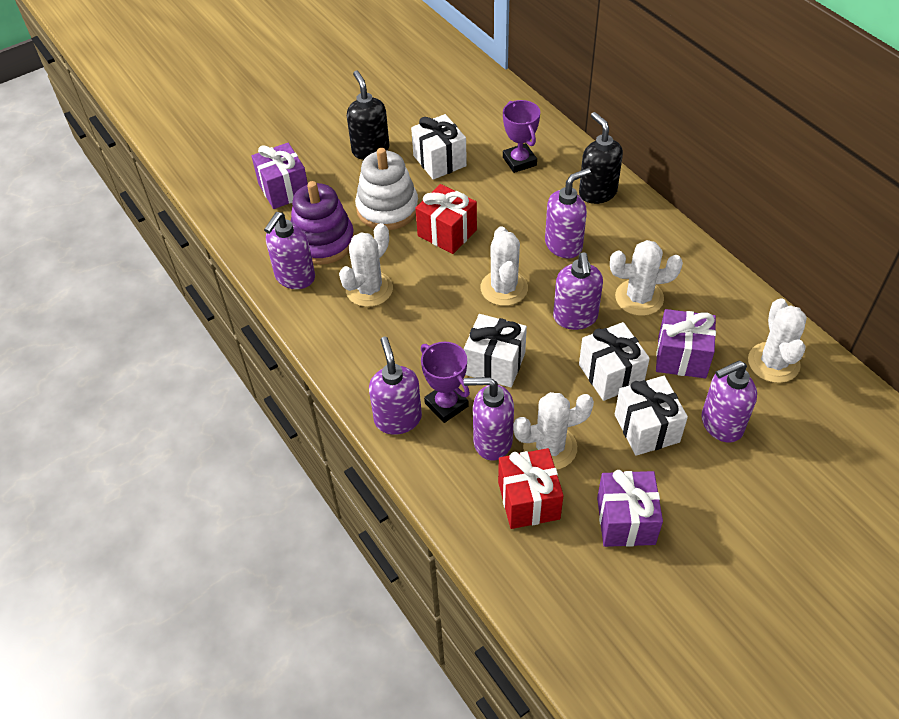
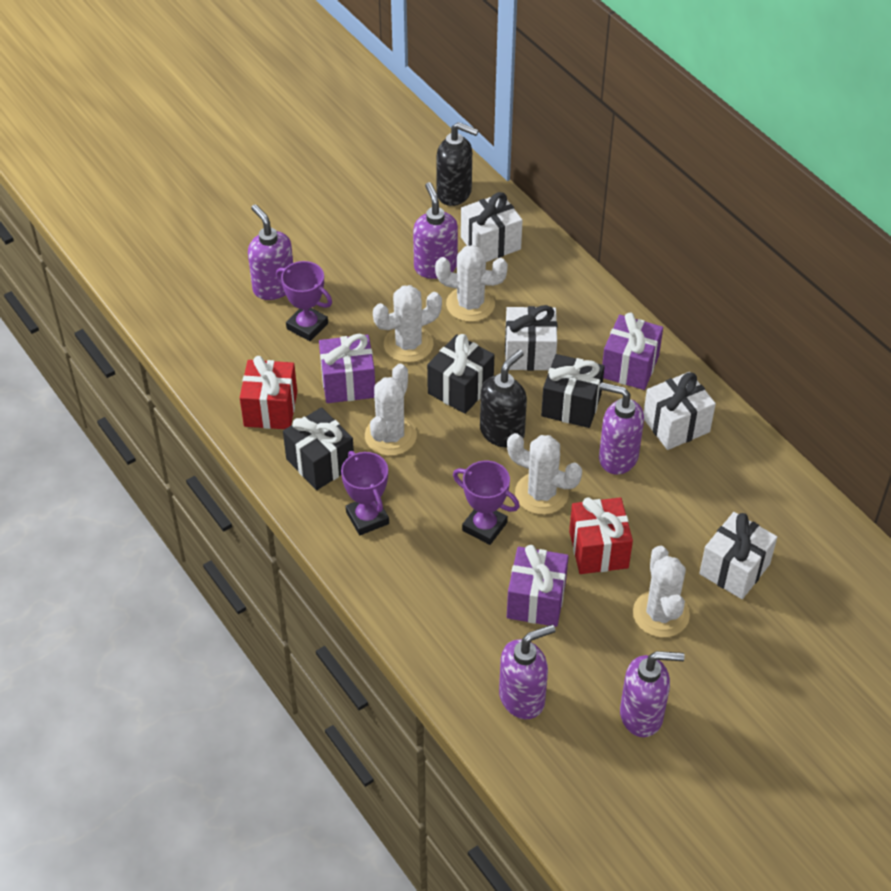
black gift: 0 -> 3
purple soap dispenser: 6 -> 5
purple stacking toy: 1 -> 0
purple trophy: 2 -> 3
white stacking toy: 1 -> 0

